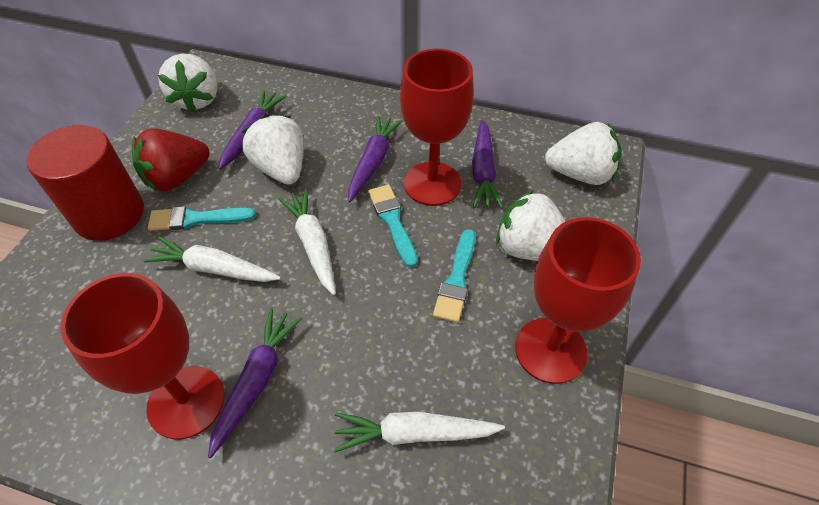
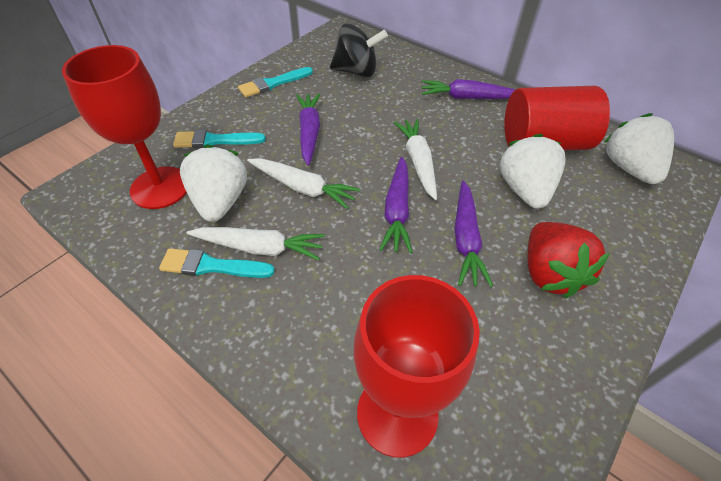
black spinning top: 0 -> 1
red goblet: 3 -> 2
white strawberry: 4 -> 3

